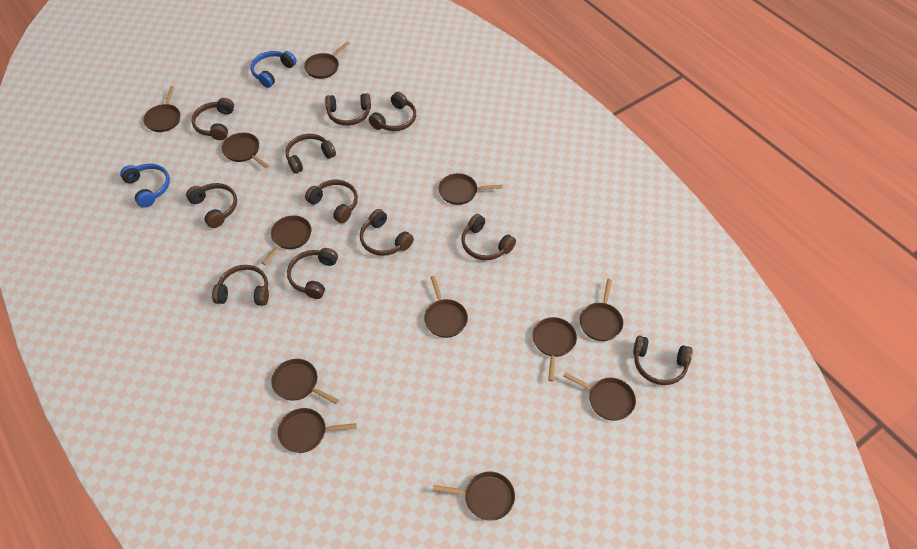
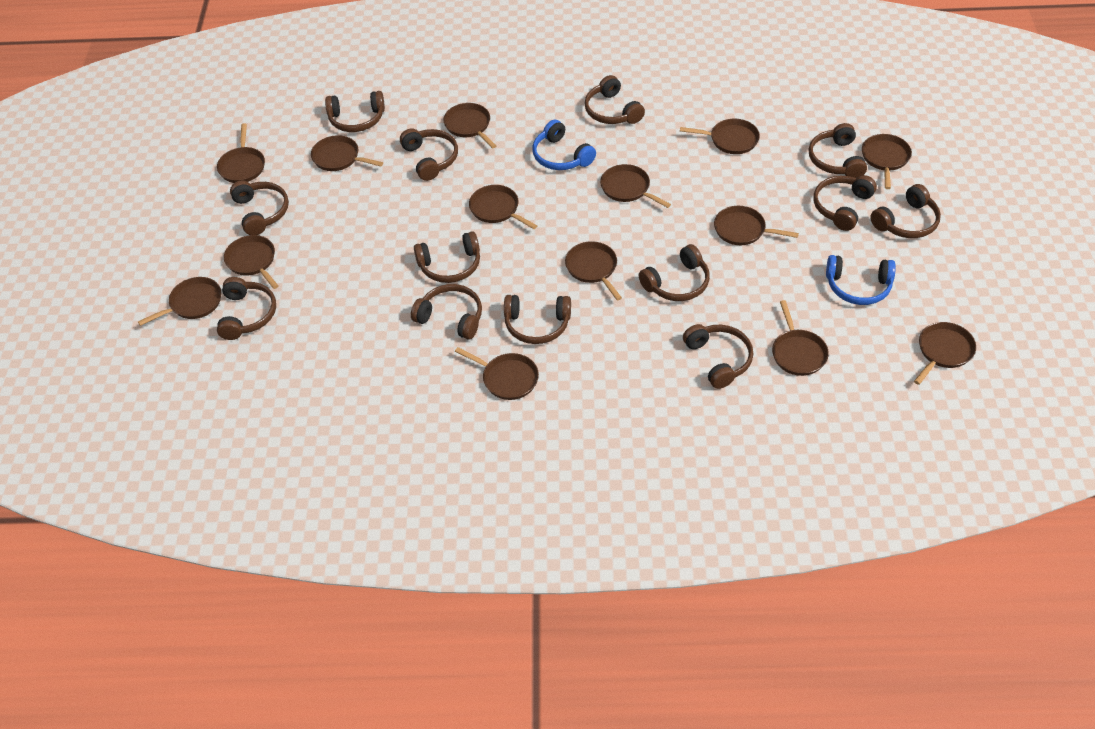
brown headphones: 11 -> 13
brown pan: 12 -> 14

